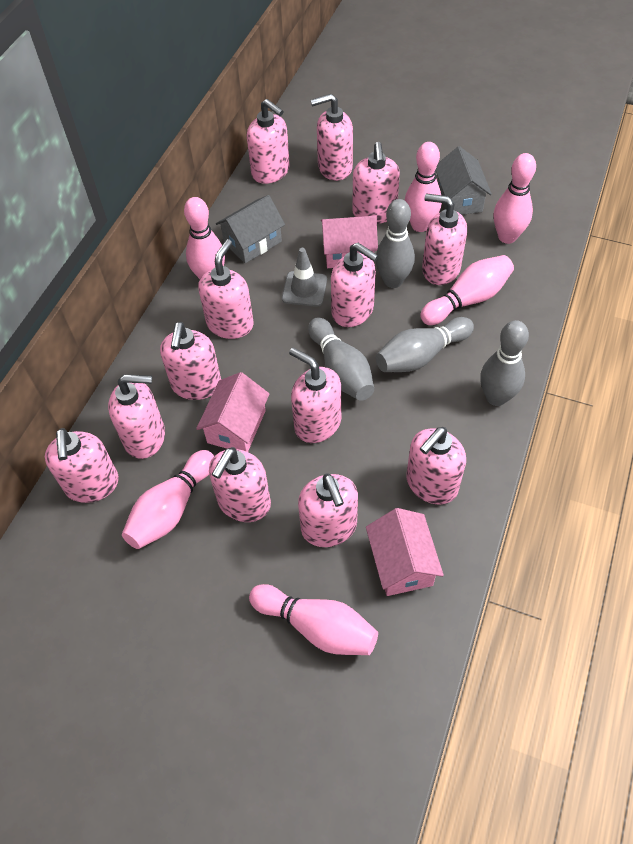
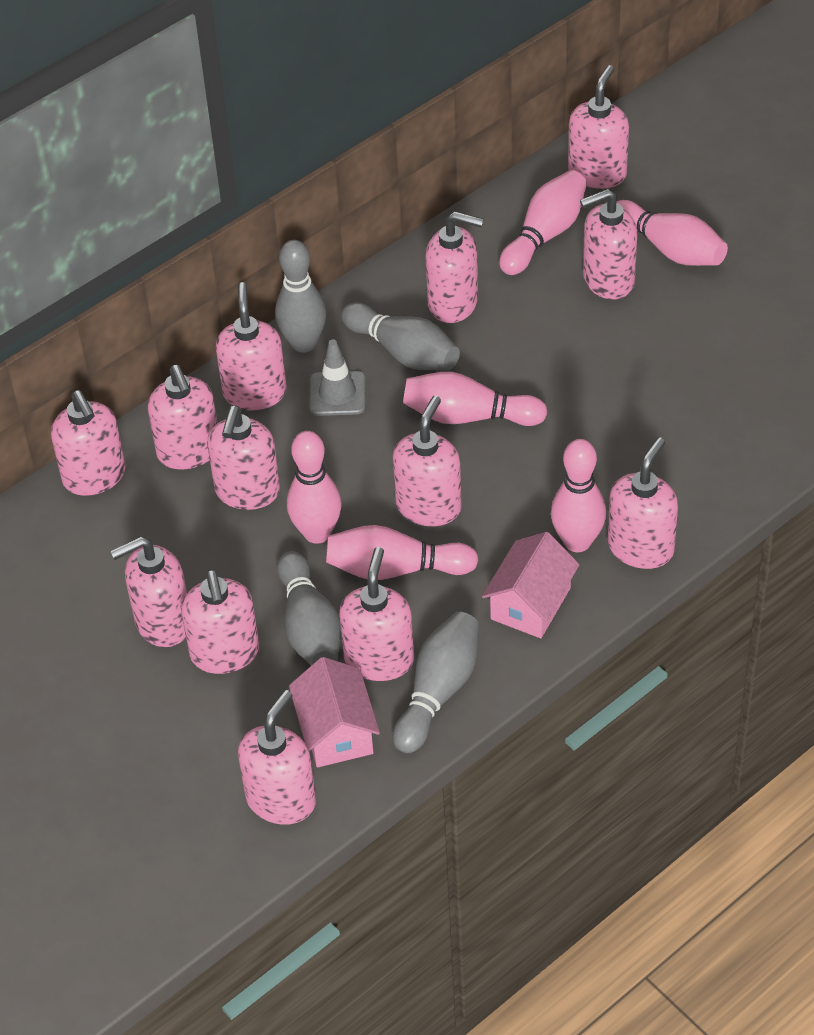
grey house: 2 -> 0
pink house: 3 -> 2

